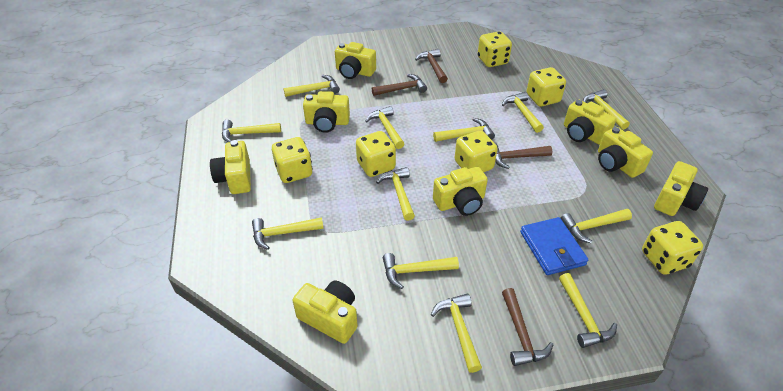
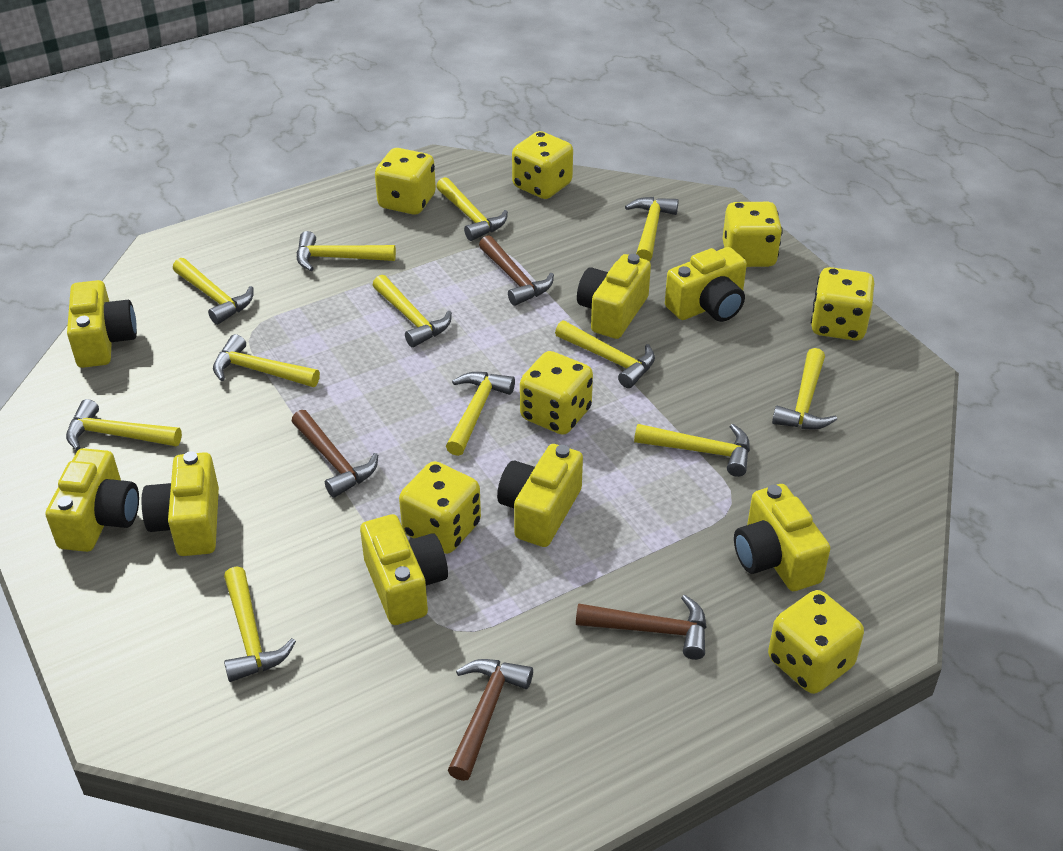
blue wallet: 1 -> 0
yellow dice: 6 -> 7

